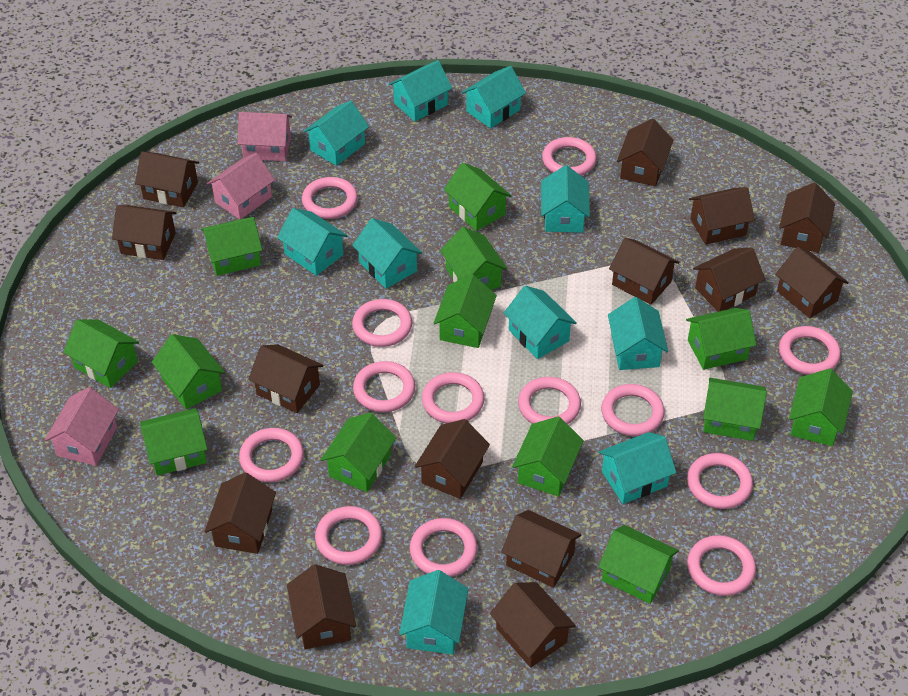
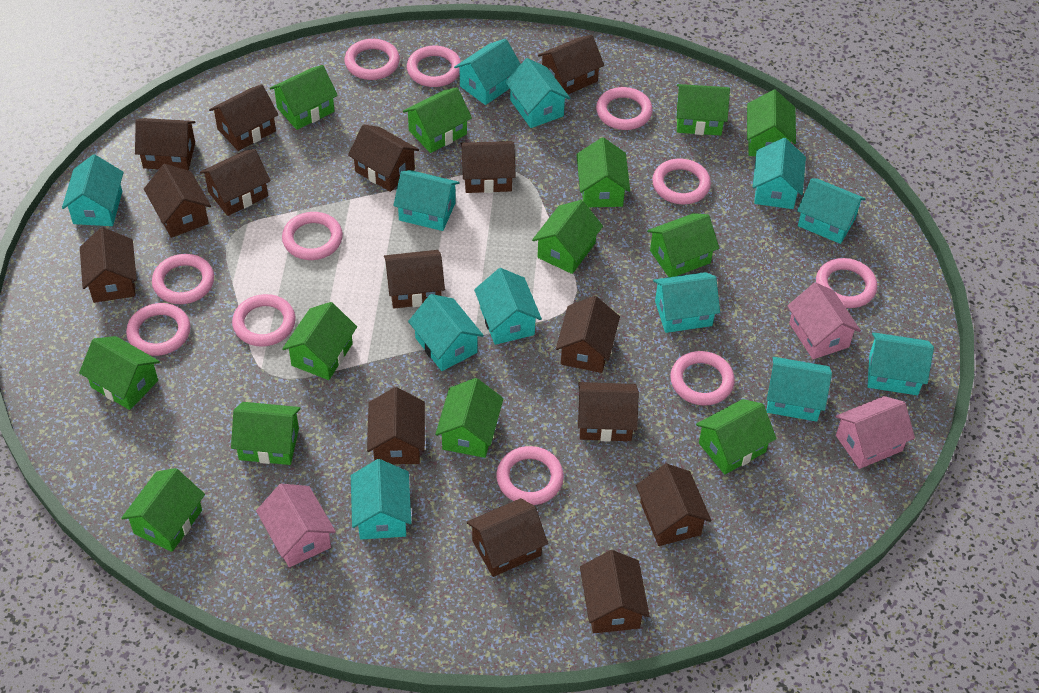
brown house: 14 -> 15
pink ring: 13 -> 11
turquoise house: 10 -> 12

